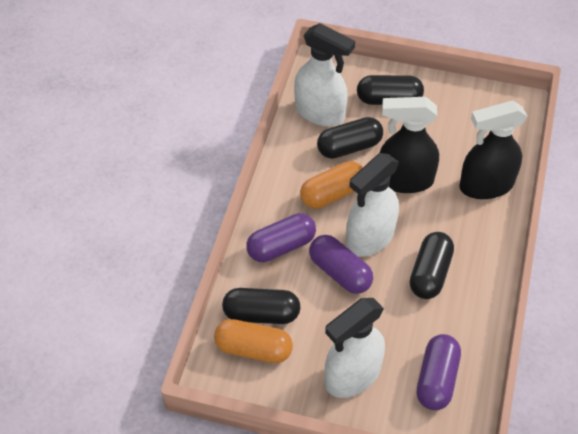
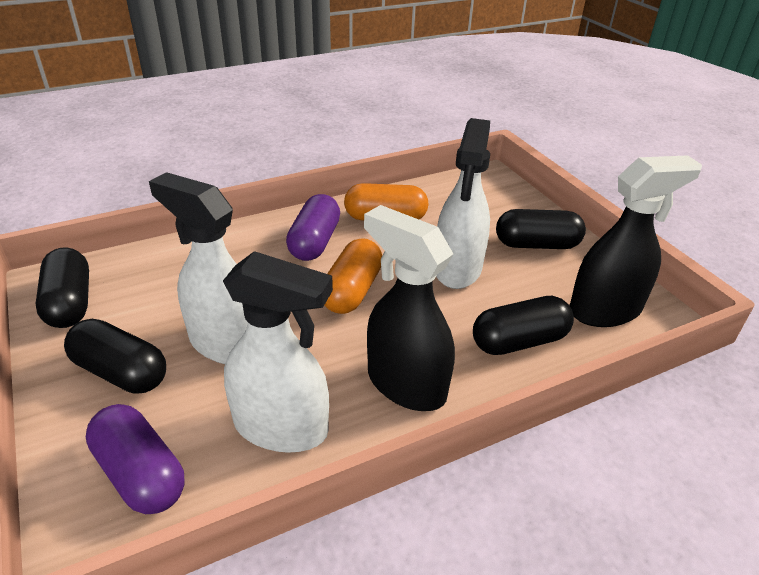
purple capsule: 3 -> 2

